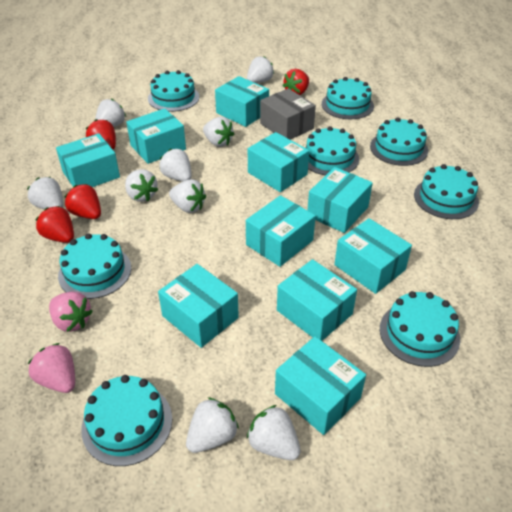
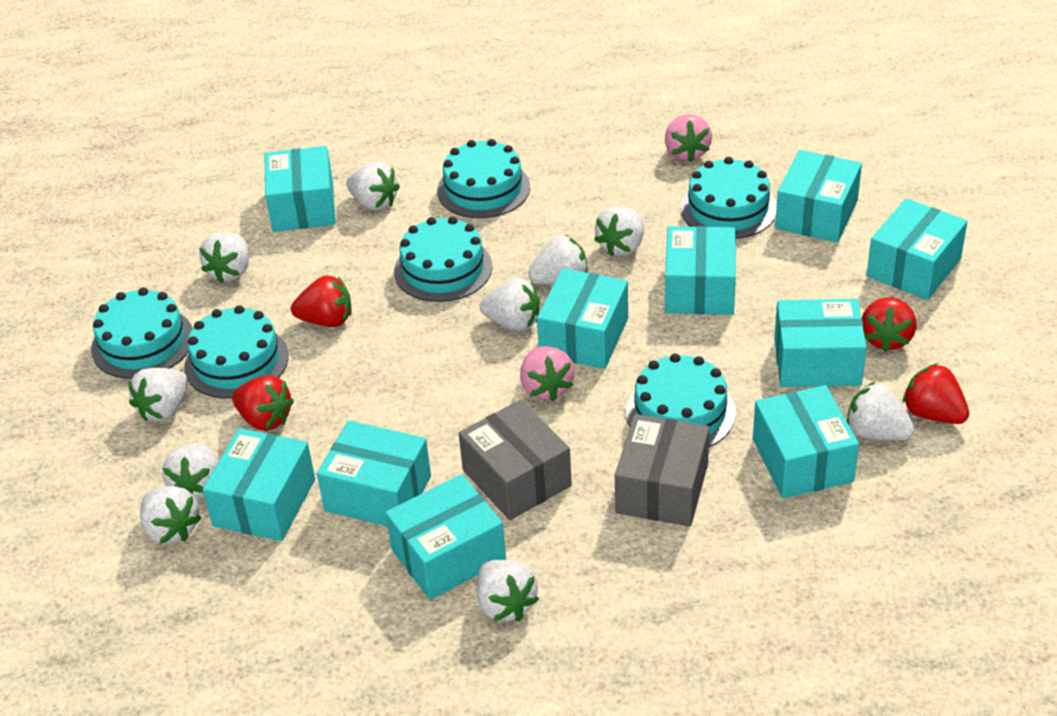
grey box: 1 -> 2
turquoise cake: 8 -> 6
white strawberry: 9 -> 10

